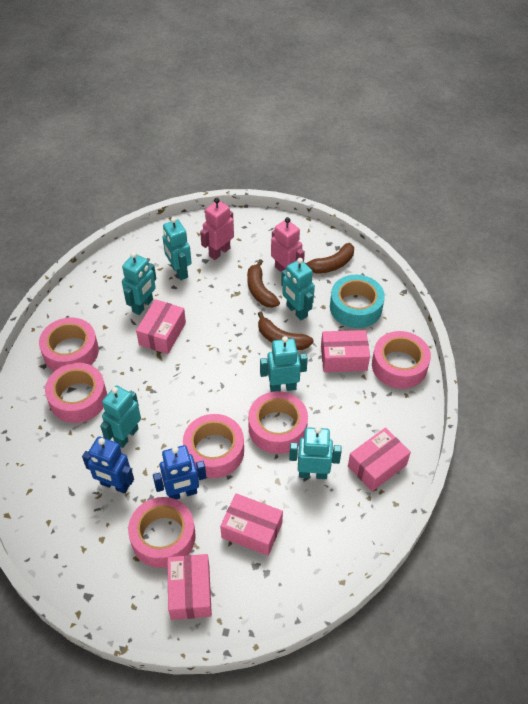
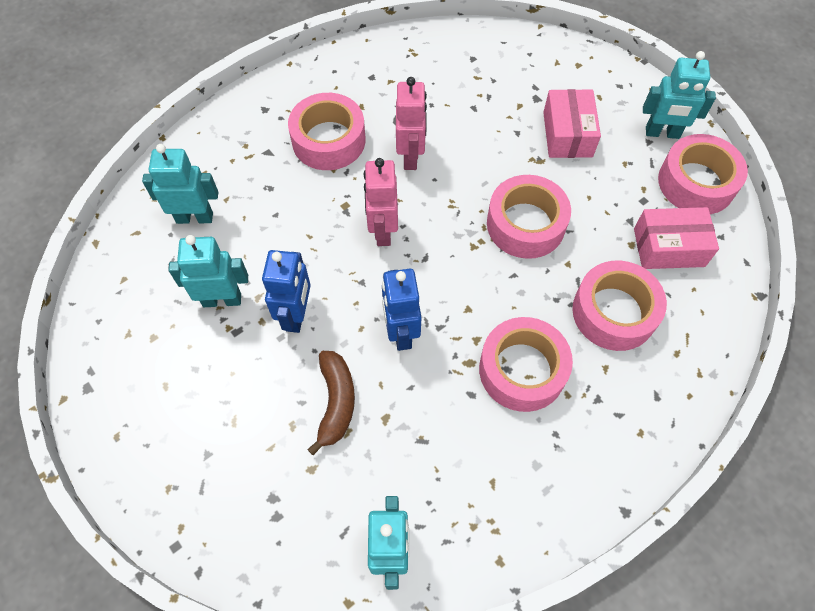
brown banana: 3 -> 1
pink box: 5 -> 2
pink tape: 6 -> 5
turquoise robot: 6 -> 4
turquoise tape: 1 -> 0

